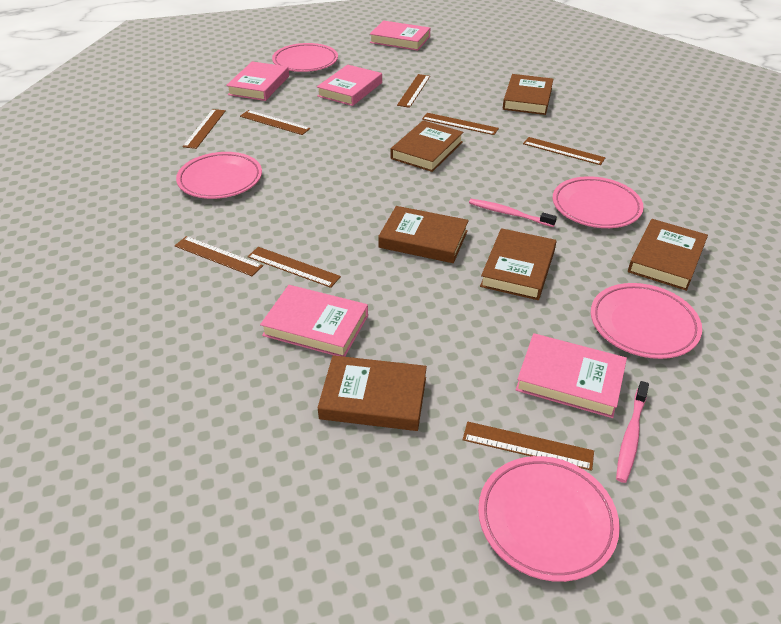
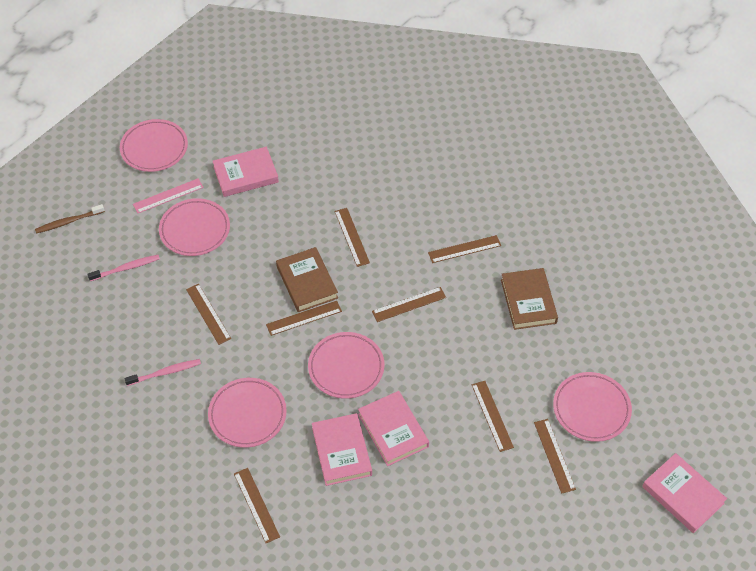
brown book: 6 -> 2
brown toothbrush: 0 -> 1
pink book: 5 -> 4
pink ruler: 0 -> 1

